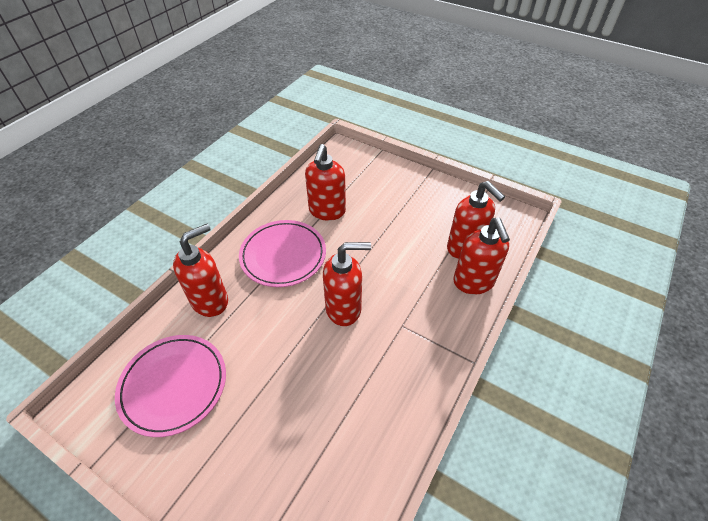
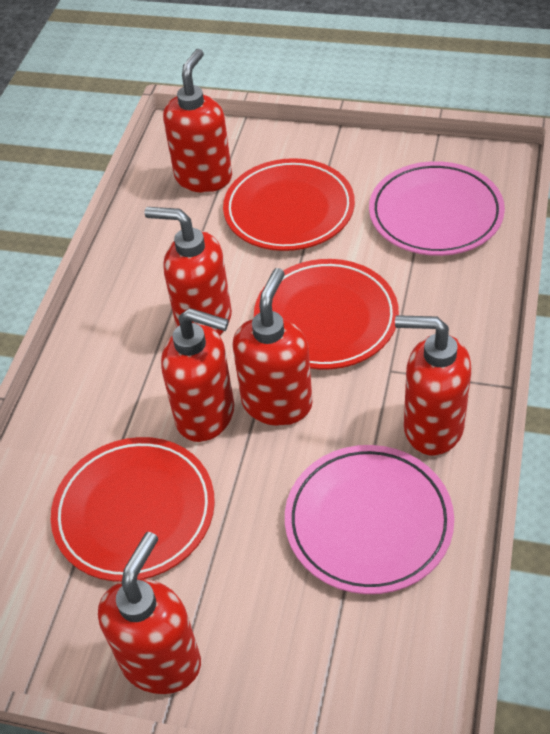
red plate: 0 -> 3
red soap dispenser: 5 -> 6

